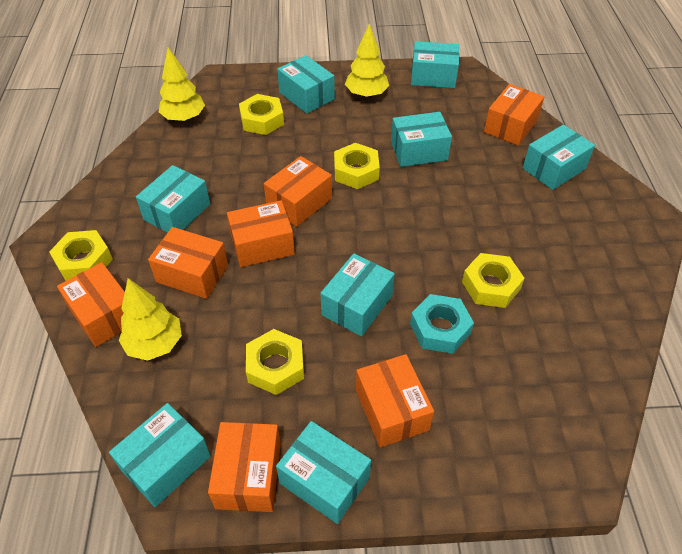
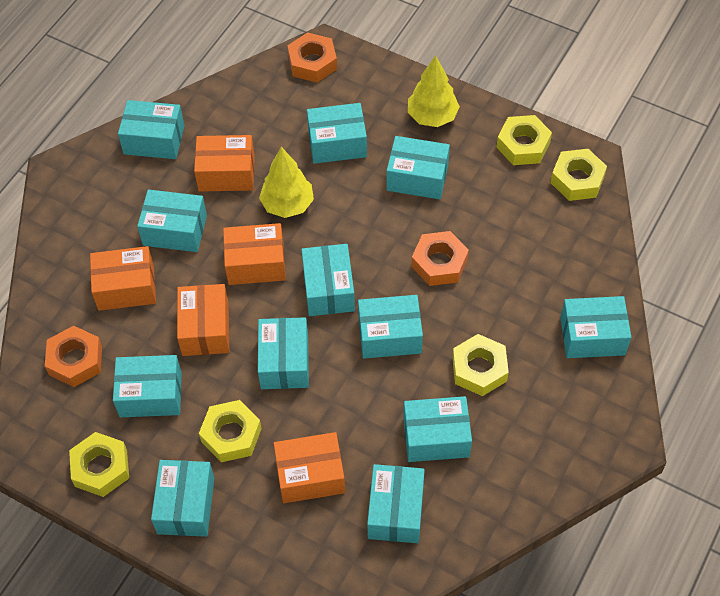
orange box: 7 -> 5
orange nut: 0 -> 3
turquoise box: 8 -> 12
turquoise nut: 1 -> 0
yellow tree: 3 -> 2

